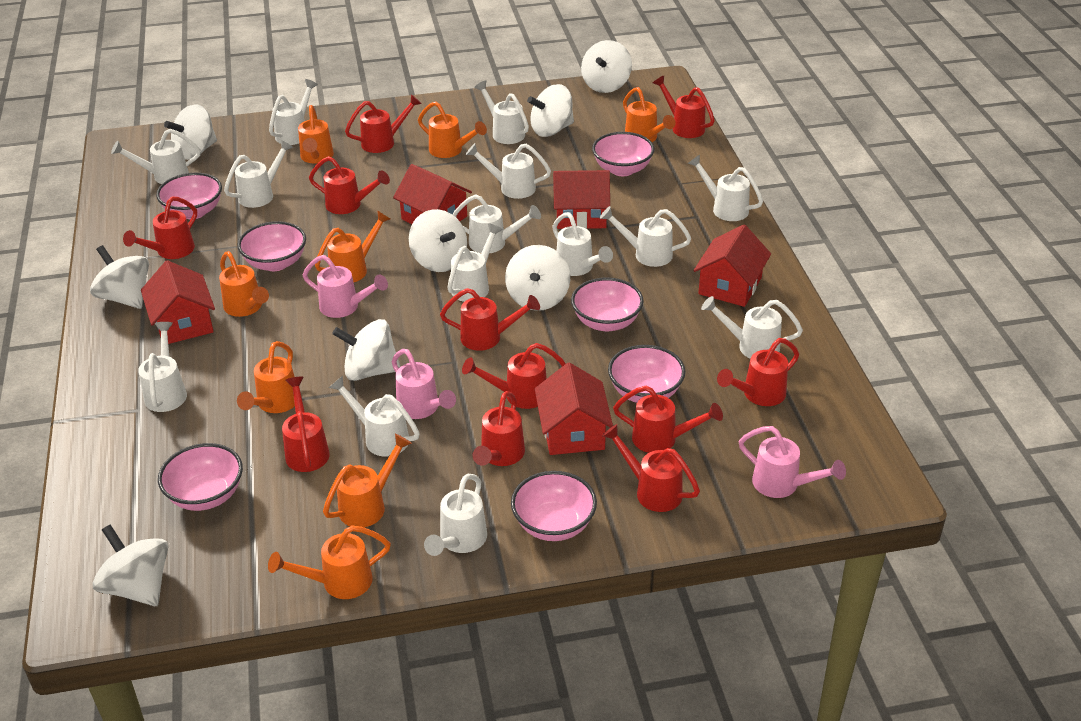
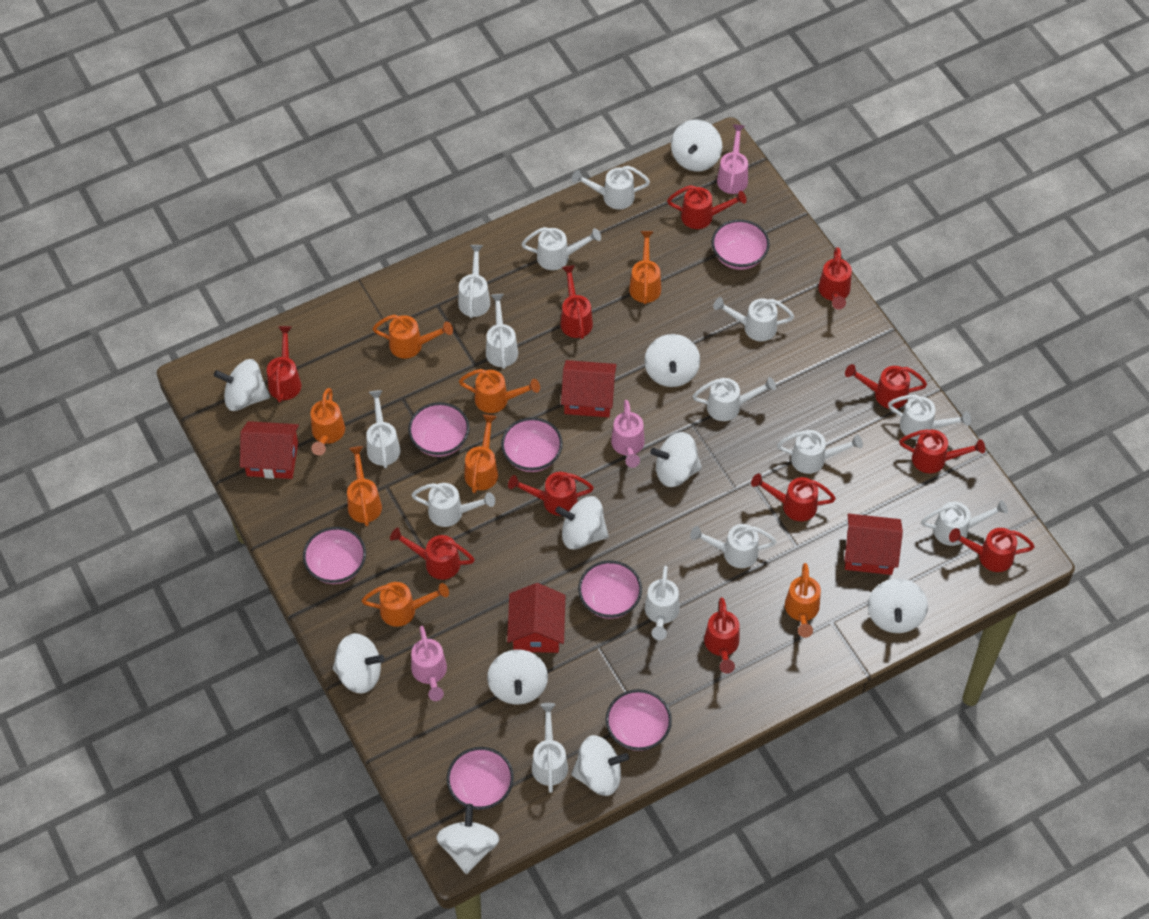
red house: 5 -> 4
white spinning top: 8 -> 10

